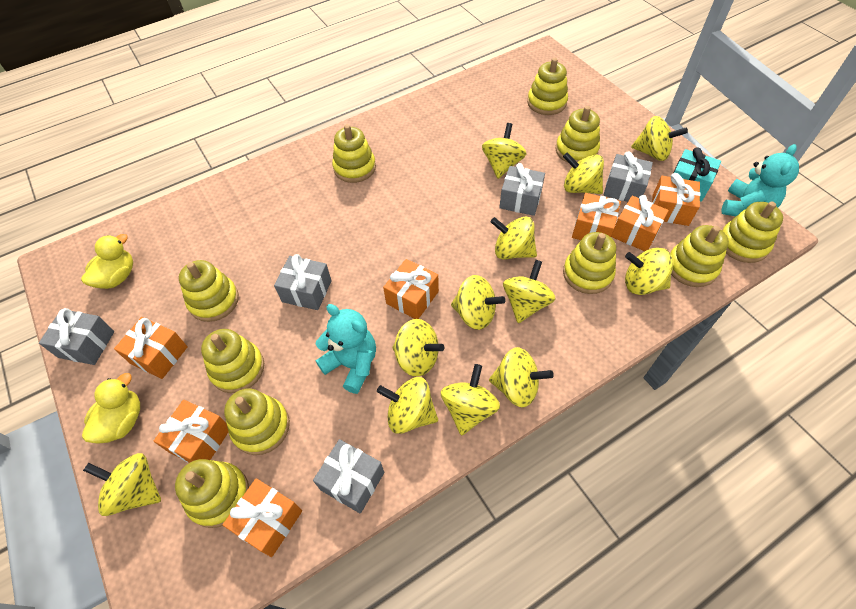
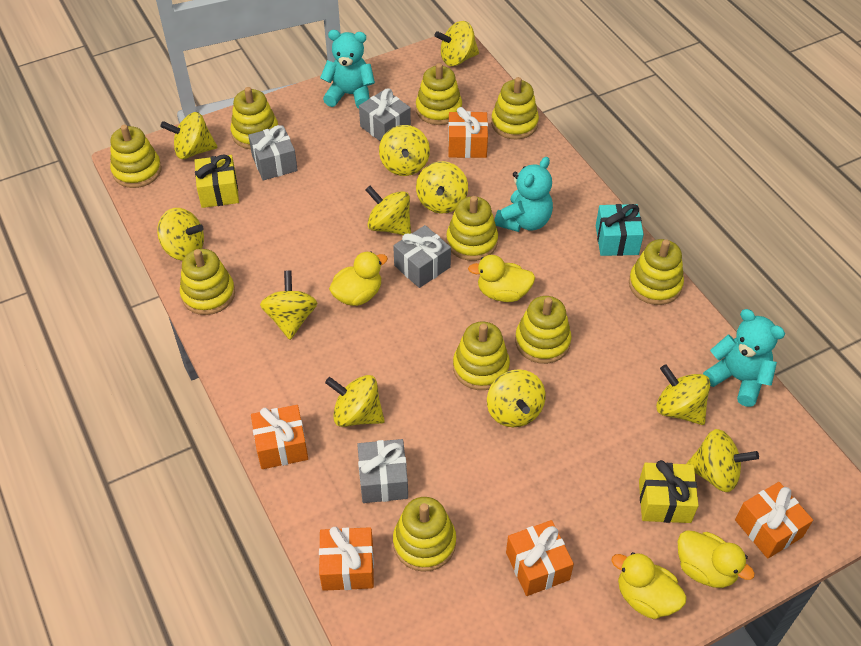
grey gift: 5 -> 4
orange gift: 7 -> 5
turquoise teddy bear: 2 -> 3
yellow duck: 2 -> 4
yellow gift: 0 -> 2
yellow spinning top: 12 -> 11

